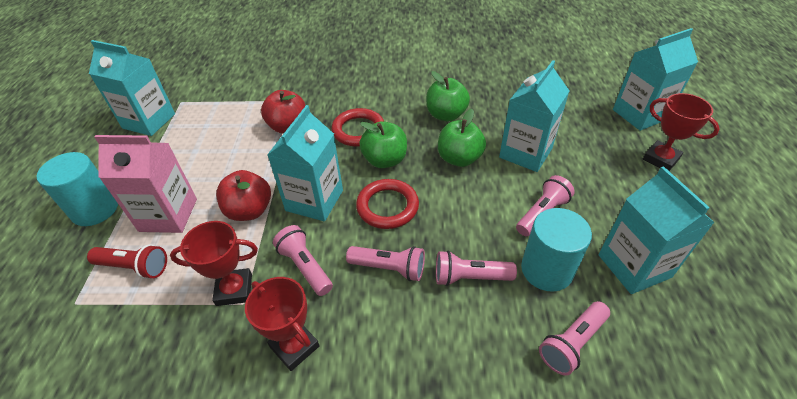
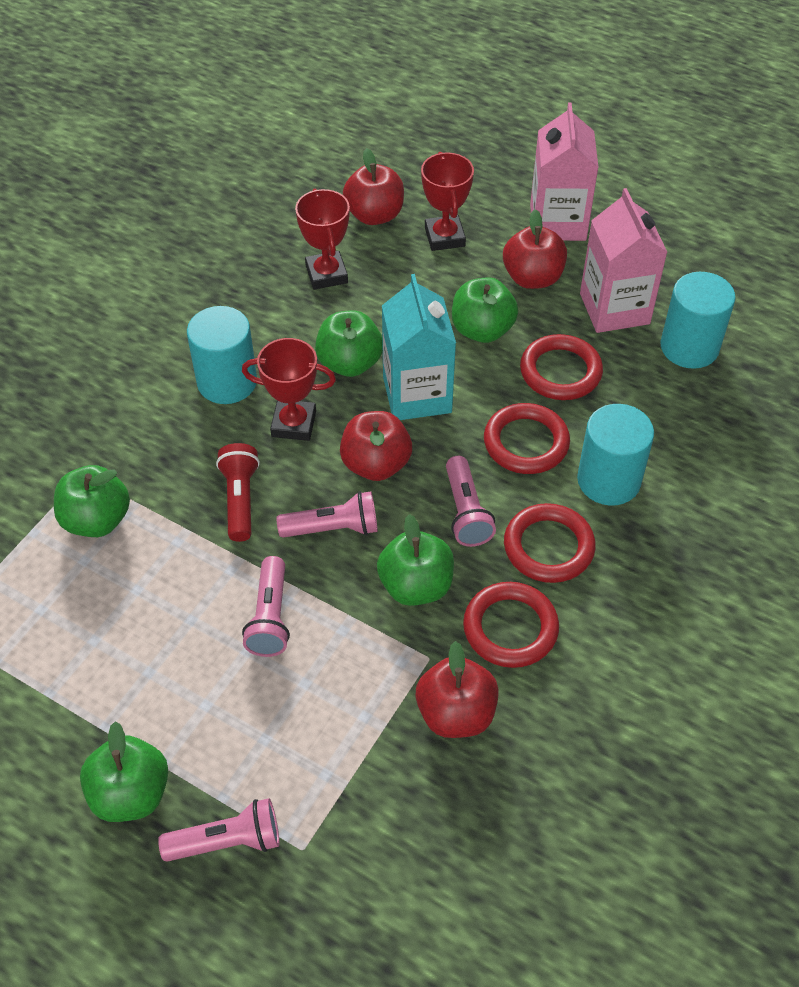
green apple: 3 -> 5
pink carton: 1 -> 2
pink flashlight: 5 -> 4
red apple: 2 -> 4
red ring: 2 -> 4
turquoise carton: 5 -> 1
turquoise cylinder: 2 -> 3

